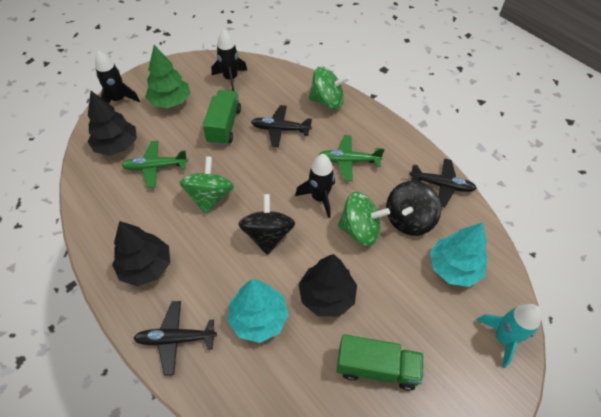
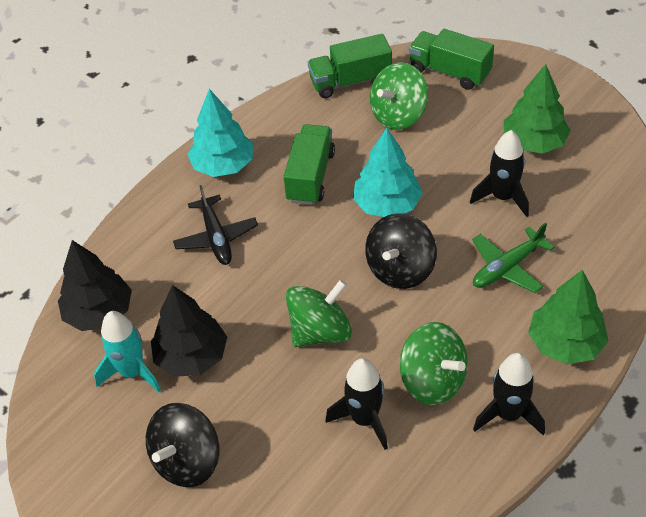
black plane: 3 -> 1
black tree: 3 -> 2
green plane: 2 -> 1
green tree: 1 -> 2
green truck: 2 -> 3

